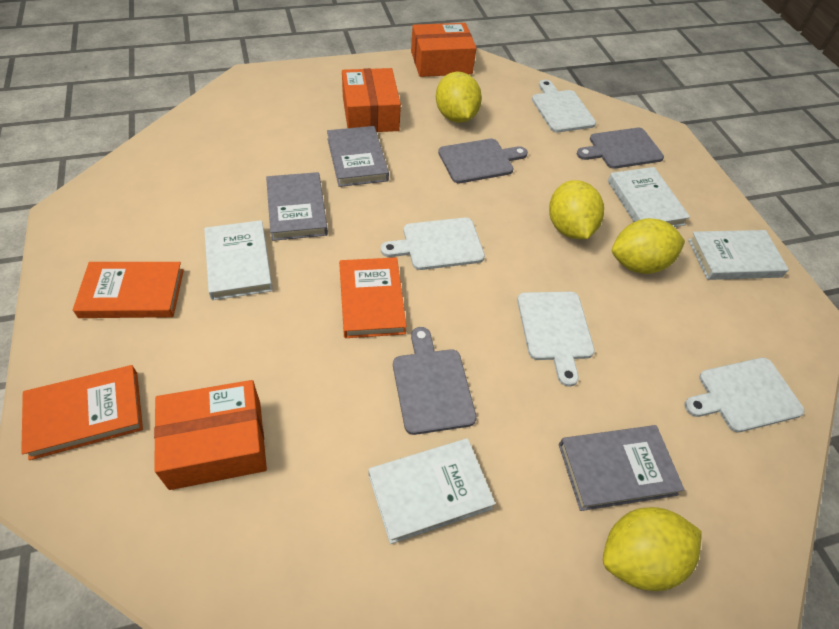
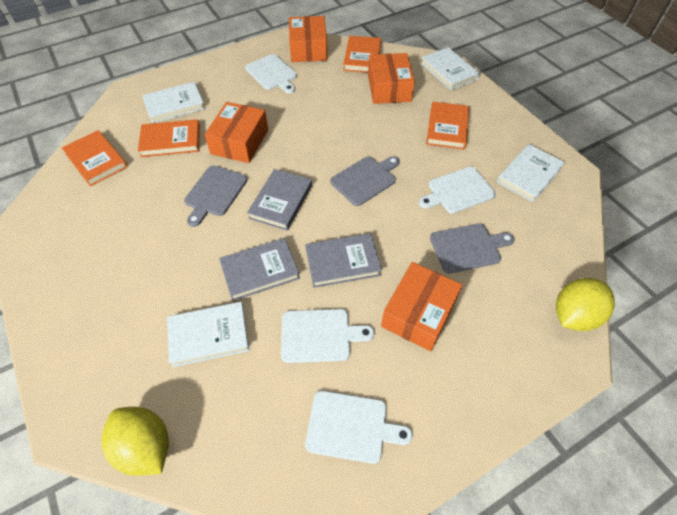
orange book: 3 -> 4
orange box: 3 -> 4
yellow lemon: 4 -> 2

